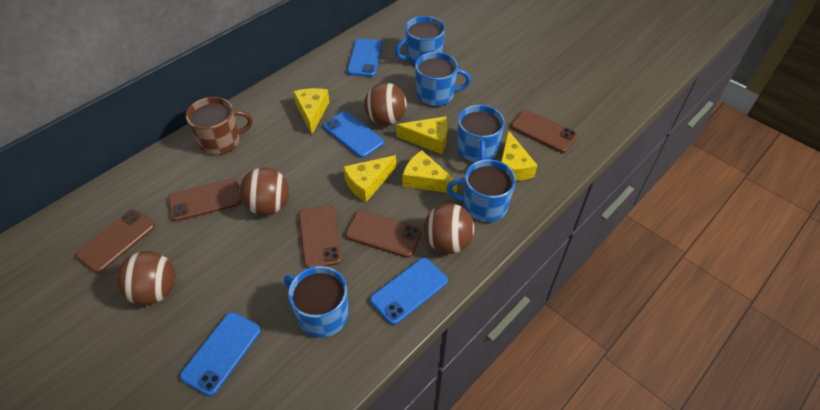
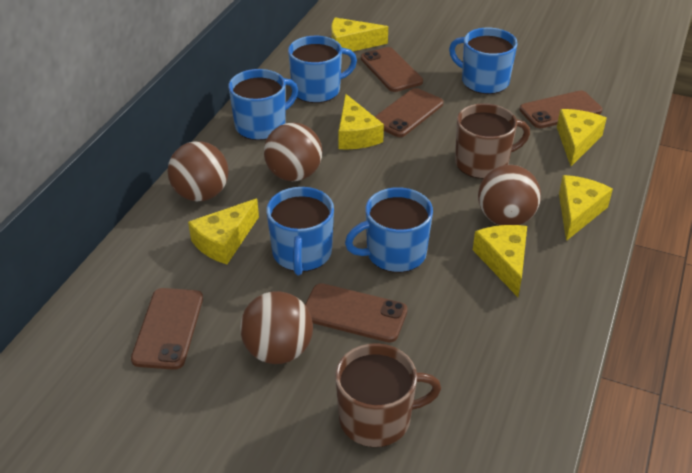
blue phone: 4 -> 0
brown mug: 1 -> 2
yellow cheese: 5 -> 6

